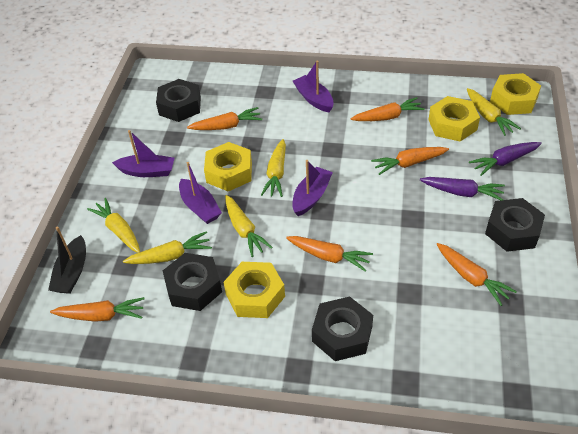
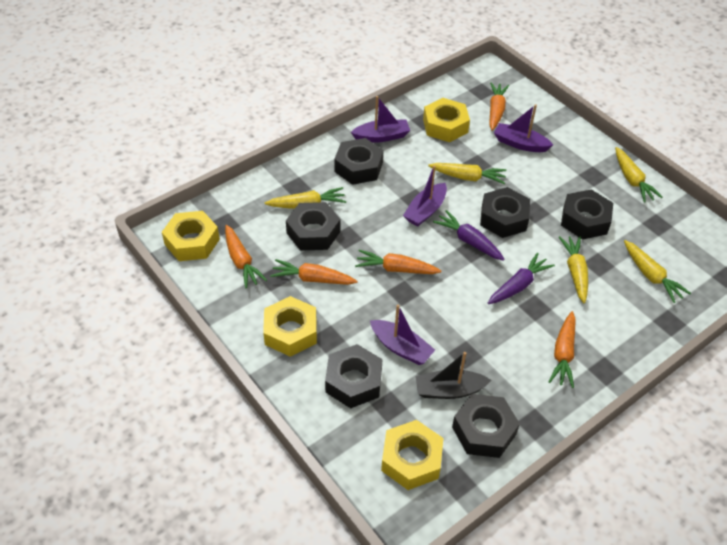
black nut: 4 -> 6
orange carrot: 6 -> 5

